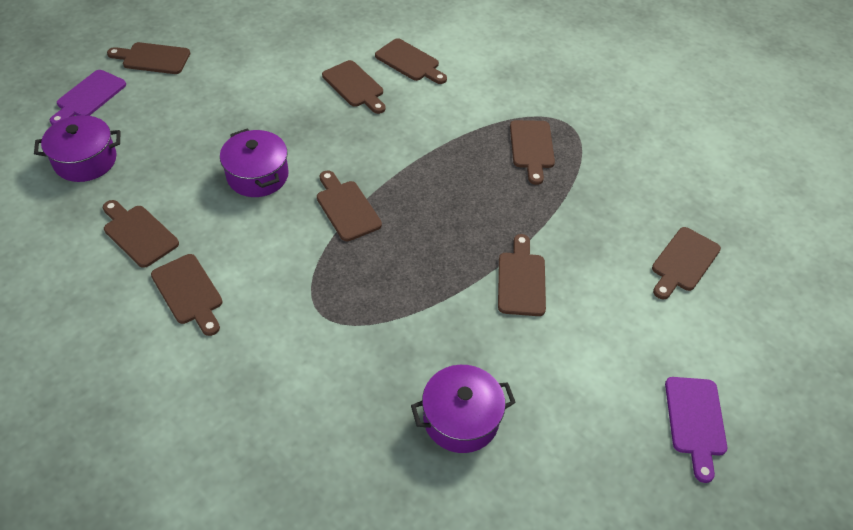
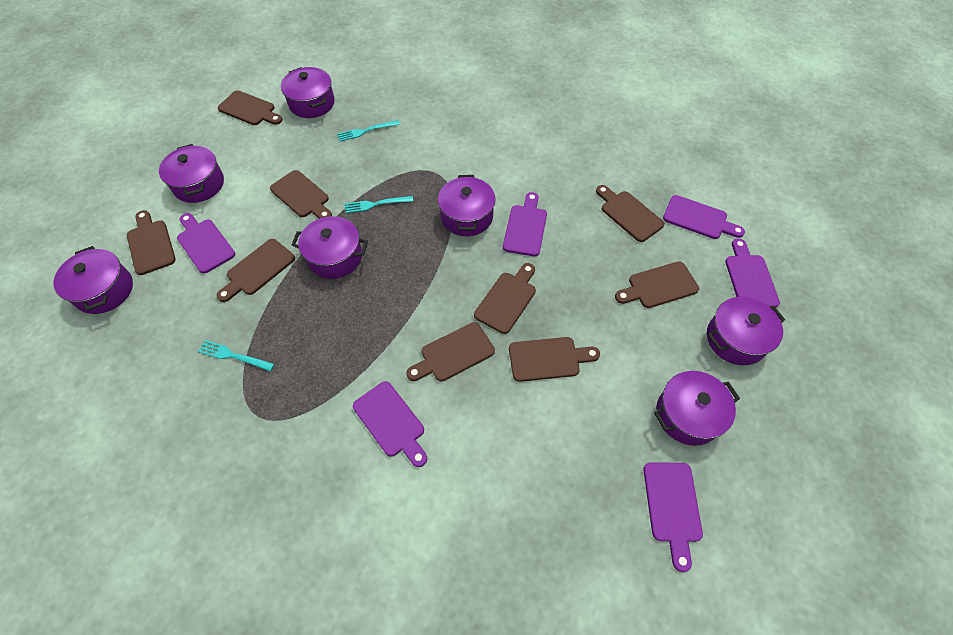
purple cutting board: 2 -> 6
purple pot: 3 -> 7
turquoise fork: 0 -> 3

